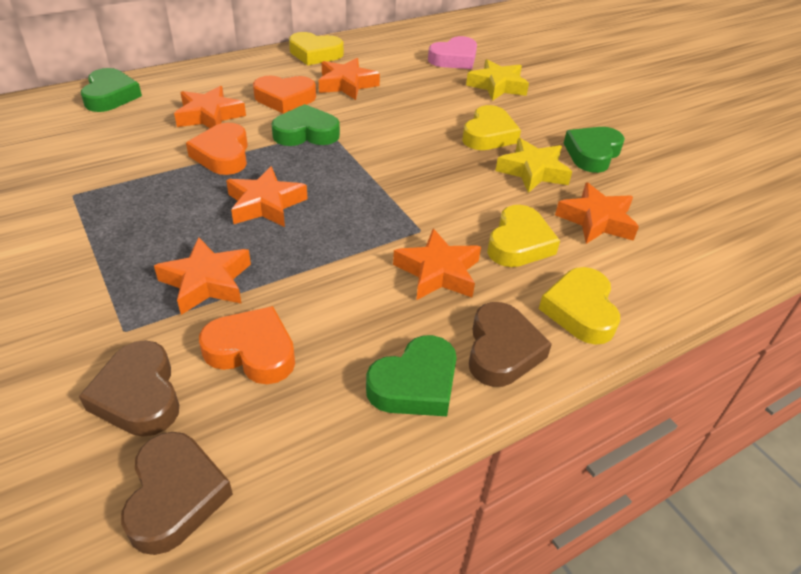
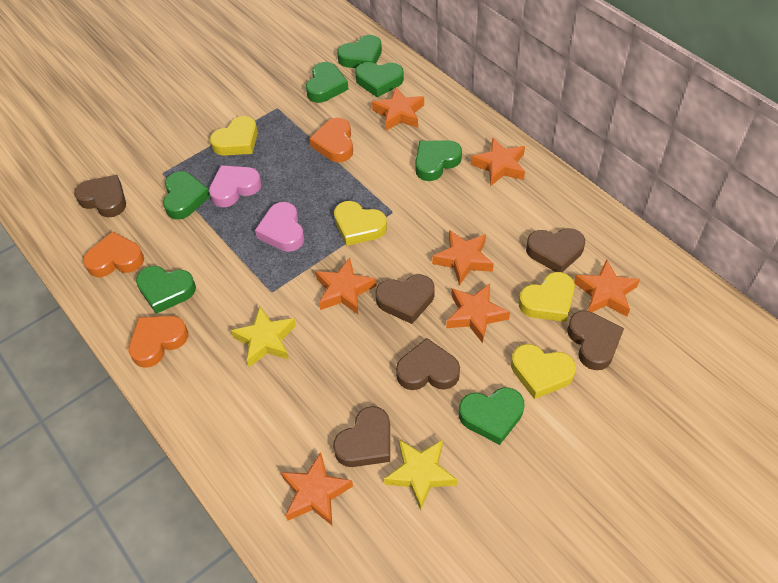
brown heart: 3 -> 6
green heart: 4 -> 7
orange star: 6 -> 7
pink heart: 1 -> 2

